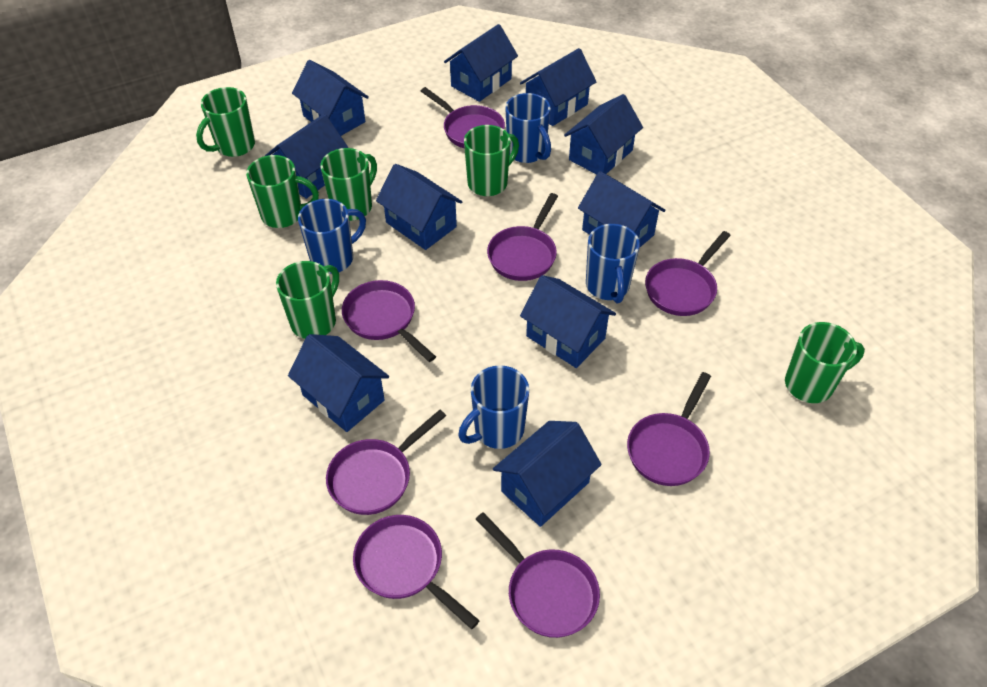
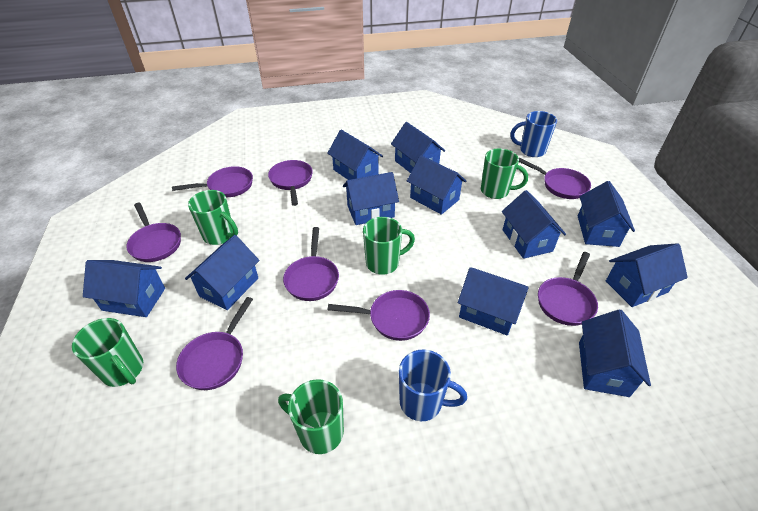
blue house: 10 -> 11
blue mug: 4 -> 2
green mug: 6 -> 5

